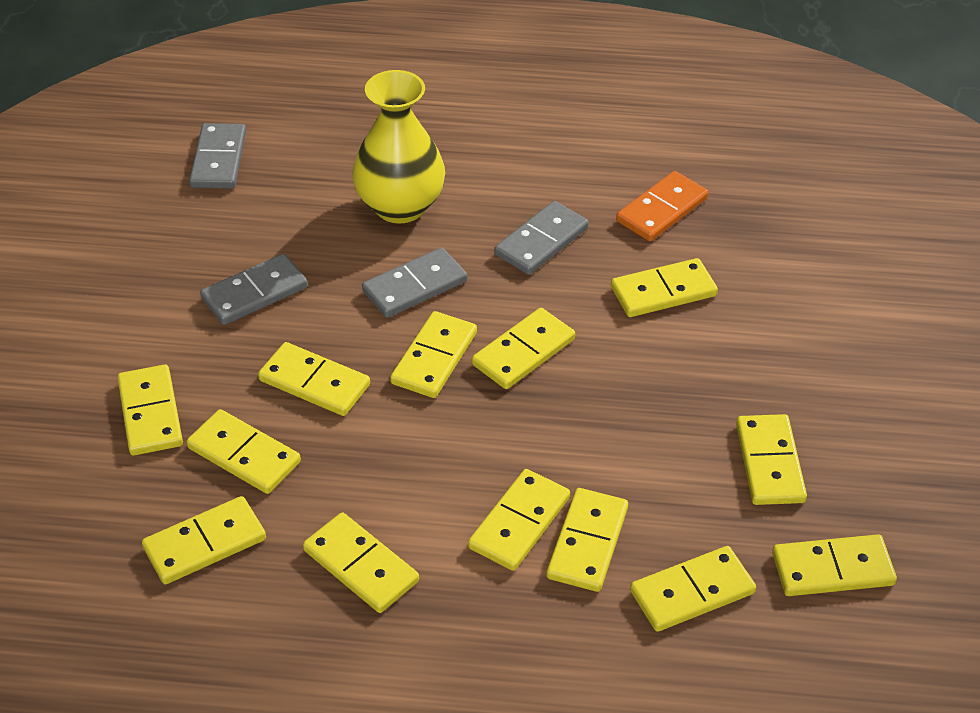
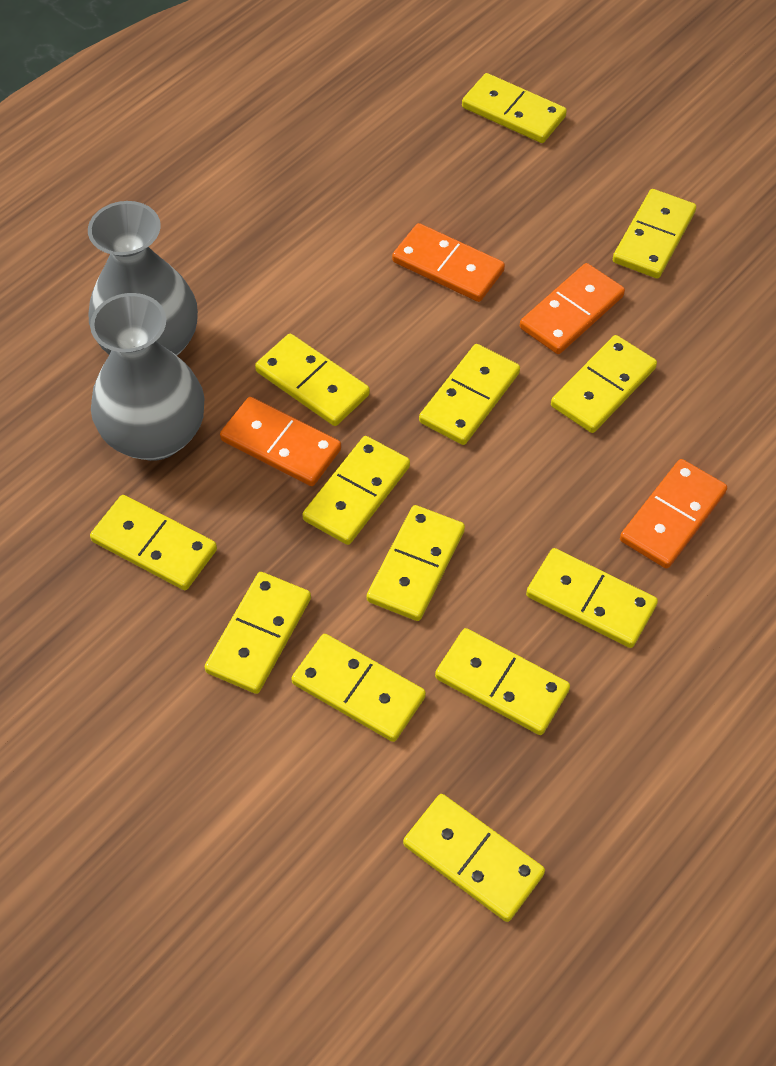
grey domino: 4 -> 0
grey vase: 0 -> 2
orange domino: 1 -> 4
yellow vase: 1 -> 0

